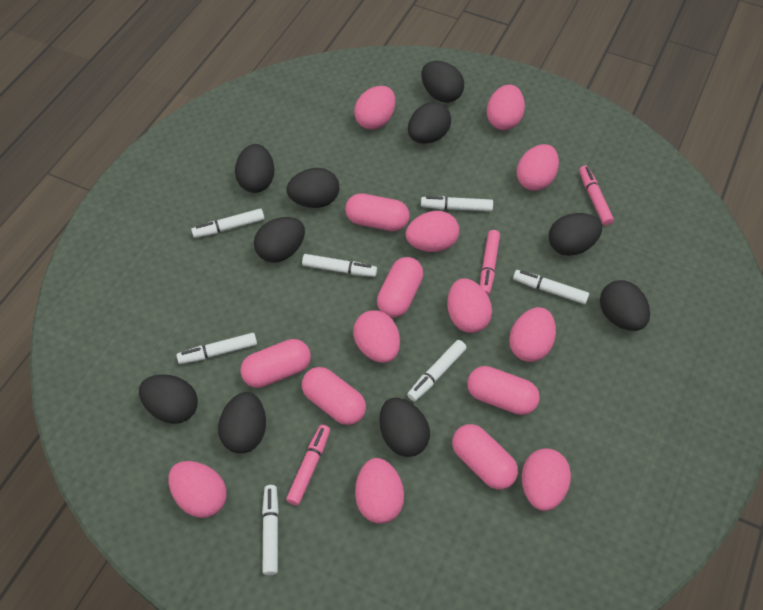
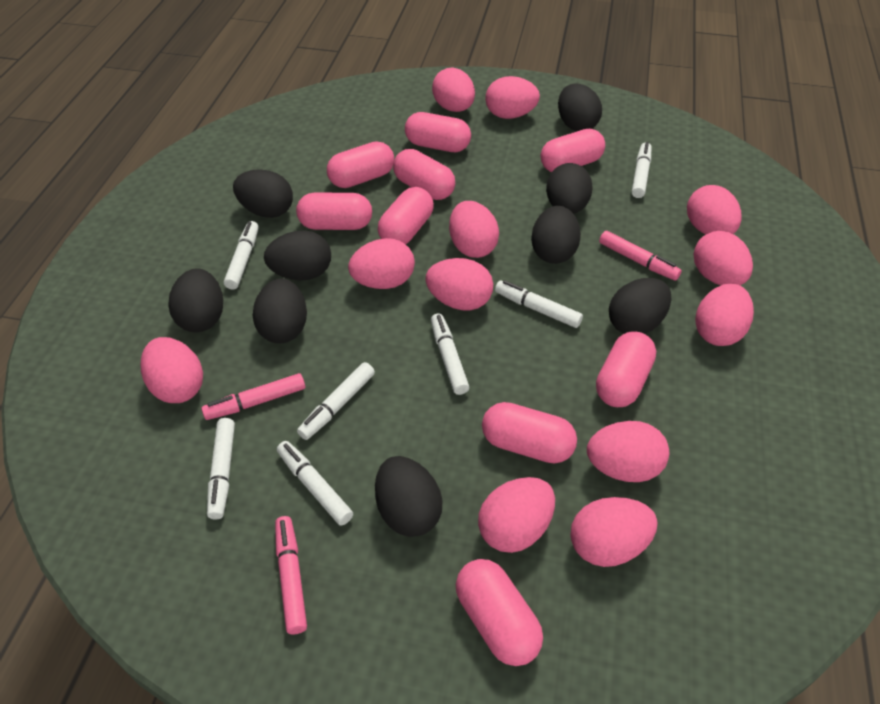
black egg: 10 -> 9
pink capsule: 6 -> 9
pink egg: 10 -> 12

